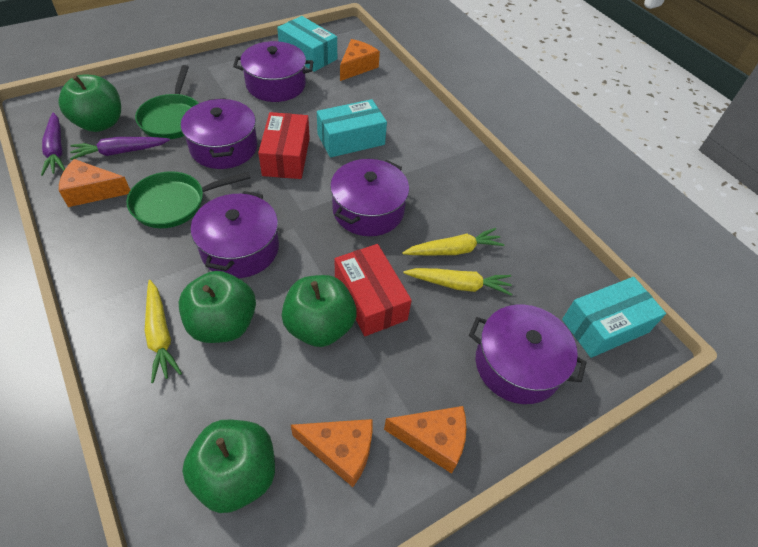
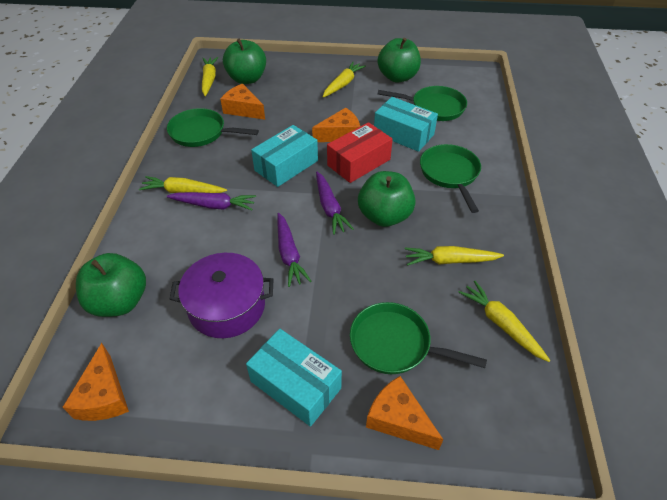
green pan: 2 -> 4
purple carrot: 2 -> 3
purple pot: 5 -> 1
red box: 2 -> 1
yellow carrot: 3 -> 5

